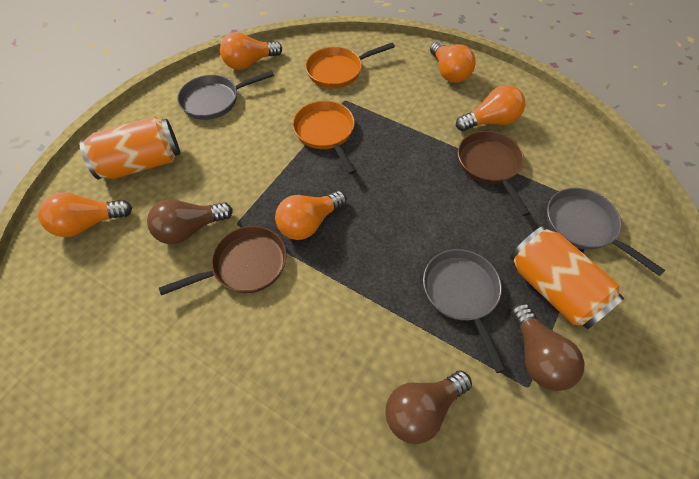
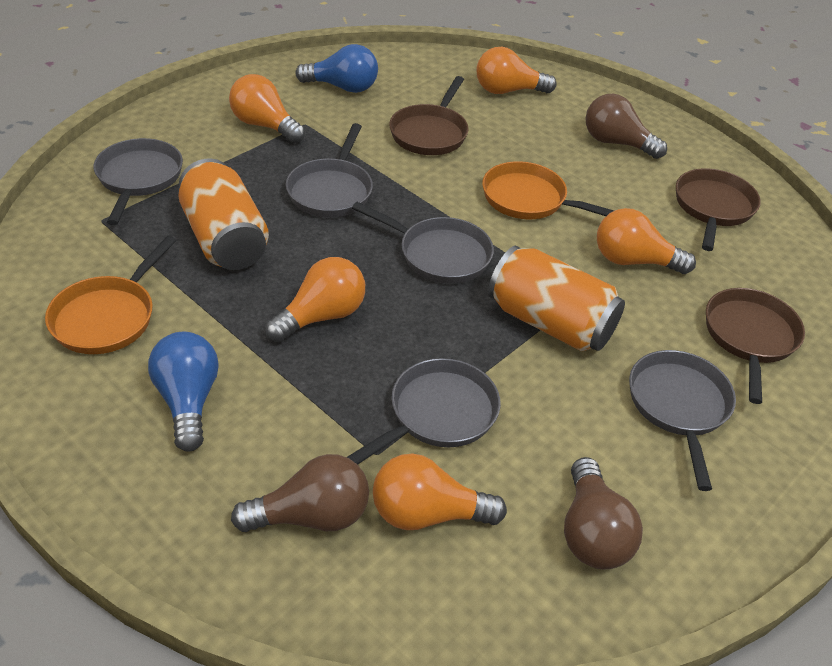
blue light bulb: 0 -> 2
brown pan: 2 -> 3
grey pan: 3 -> 5

